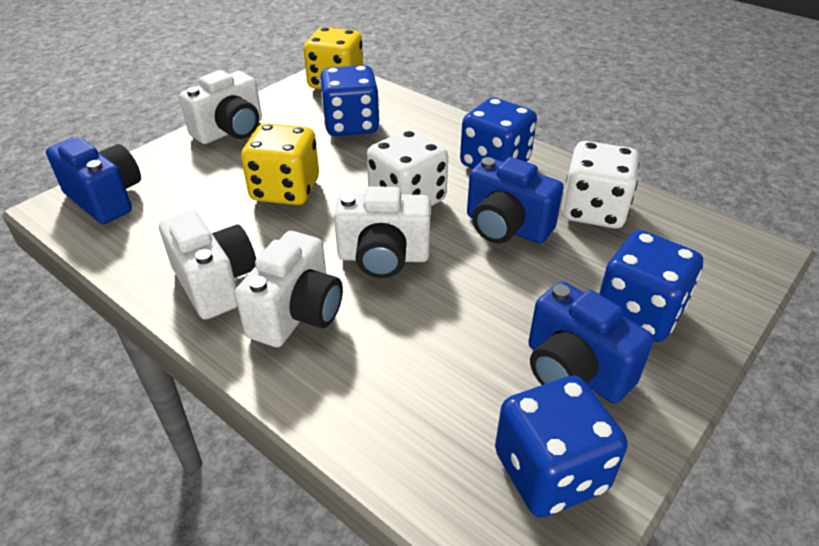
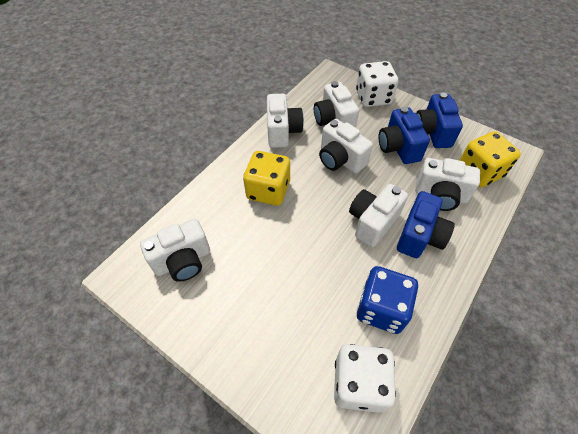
blue dice: 4 -> 1
white camera: 4 -> 6

